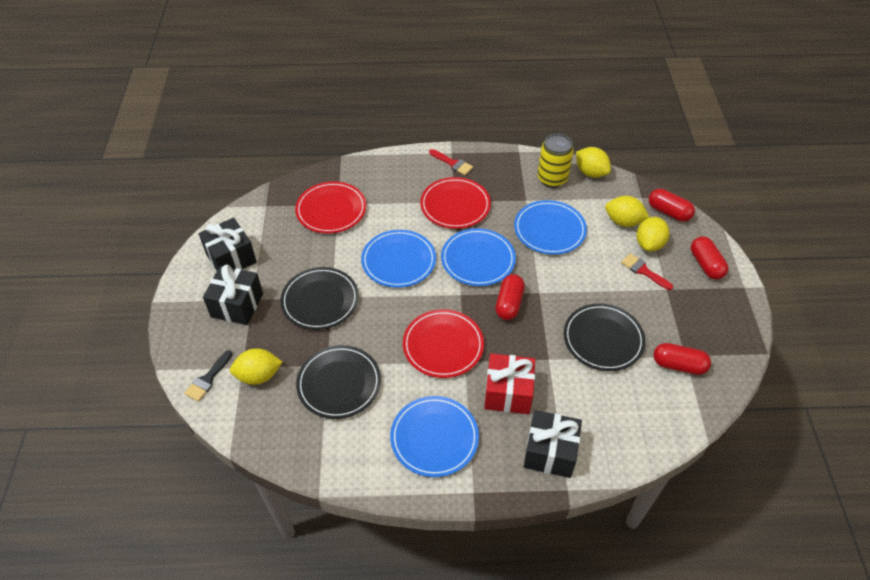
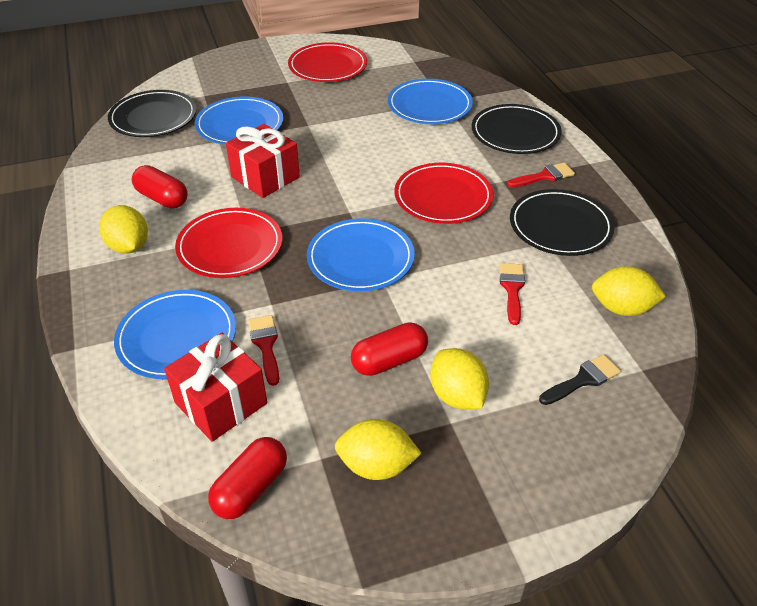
black gift: 3 -> 0
red brush: 2 -> 3
red capsule: 4 -> 3
red gift: 1 -> 2
yellow can: 1 -> 0

